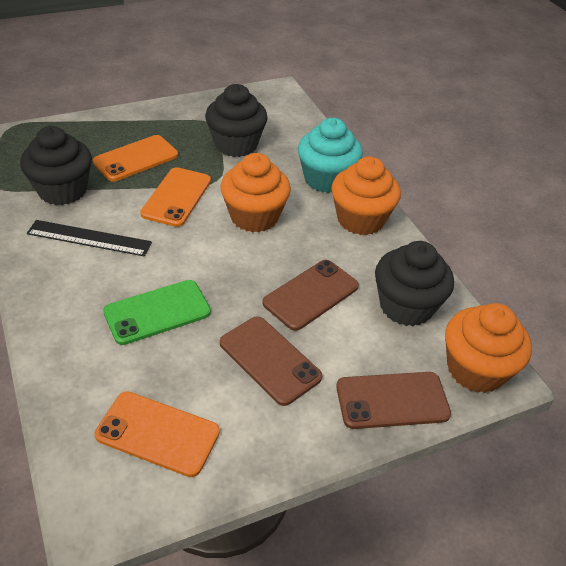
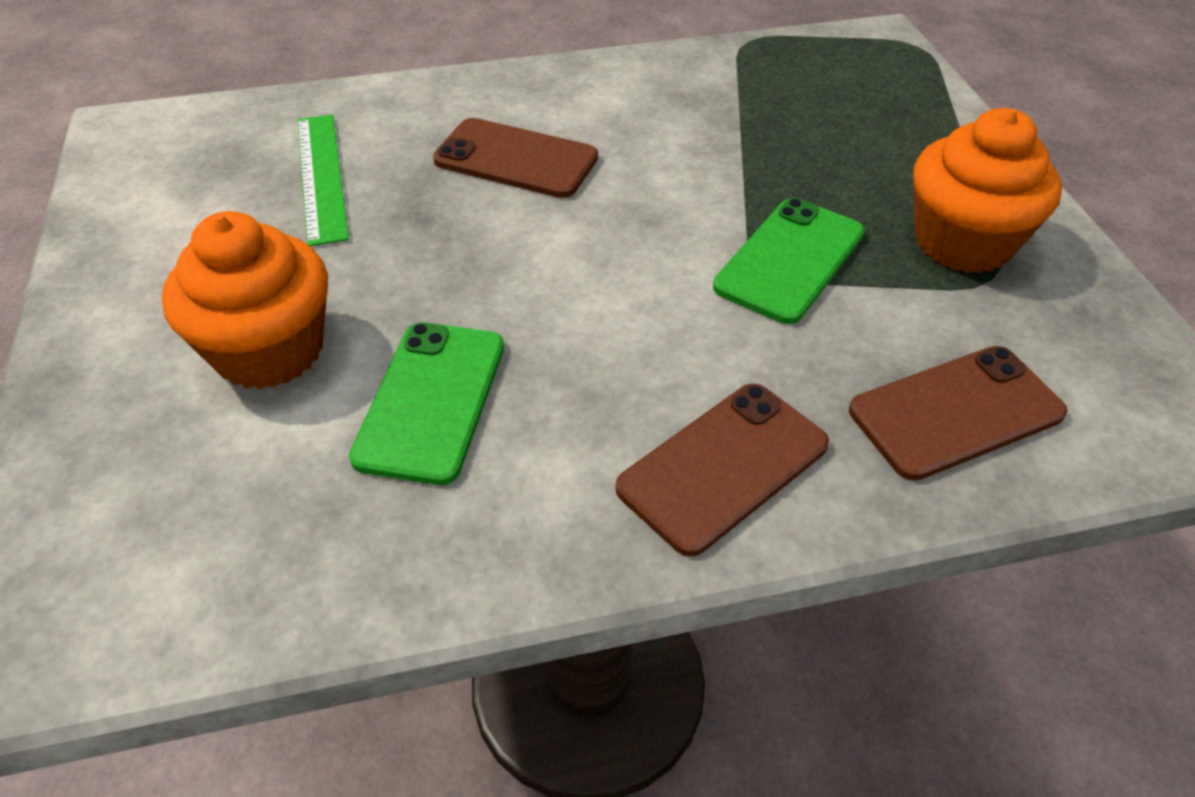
black cupcake: 3 -> 0
black ruler: 1 -> 0
green phone: 1 -> 2
green ruler: 0 -> 1
orange cupcake: 3 -> 2
orange phone: 3 -> 0
turquoise cupcake: 1 -> 0

